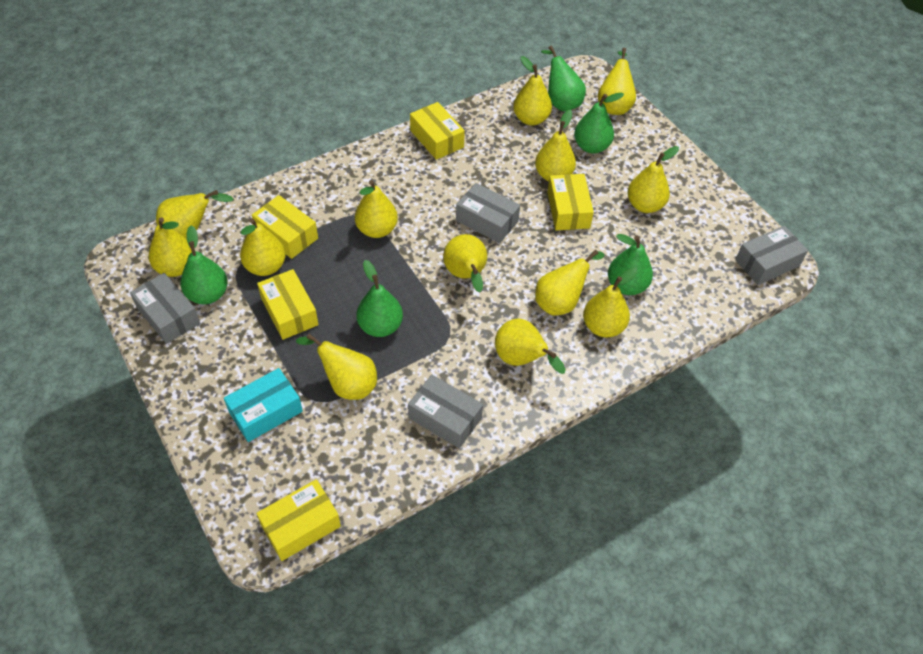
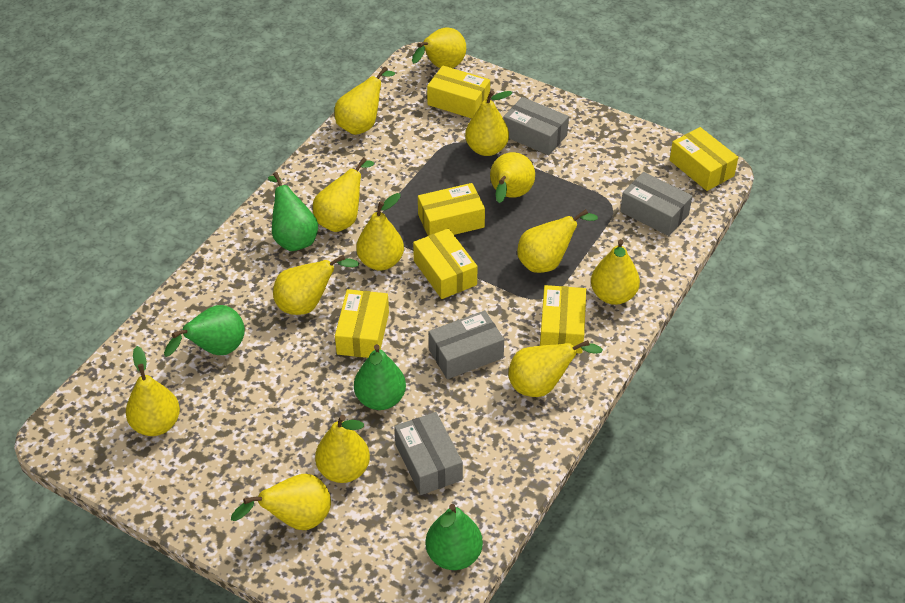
green pear: 5 -> 4
turquoise box: 1 -> 0
yellow box: 5 -> 6

